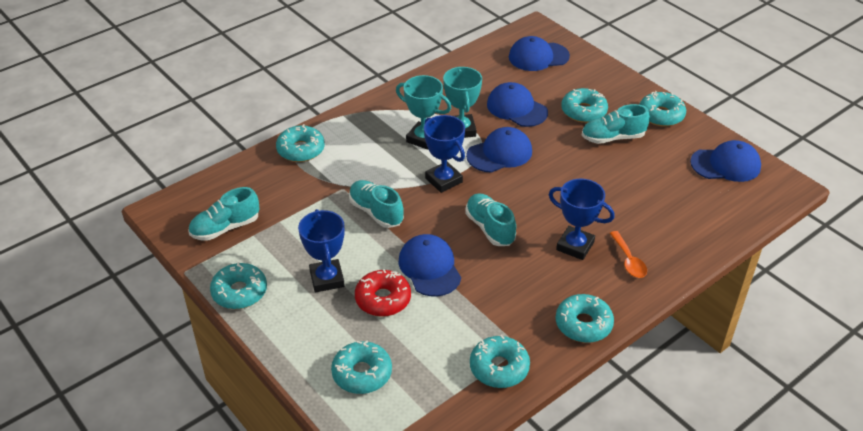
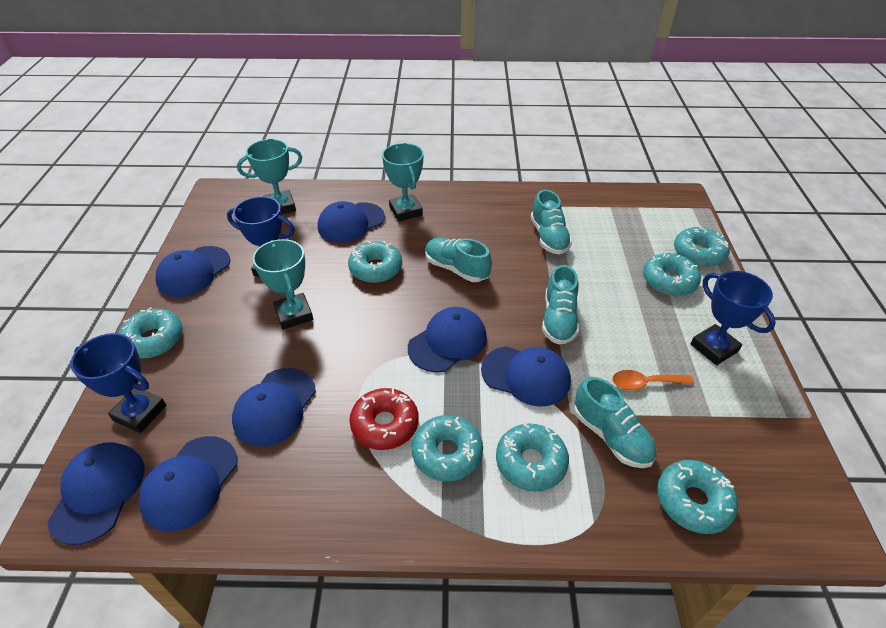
blue cap: 5 -> 7
turquoise trophy: 2 -> 3

